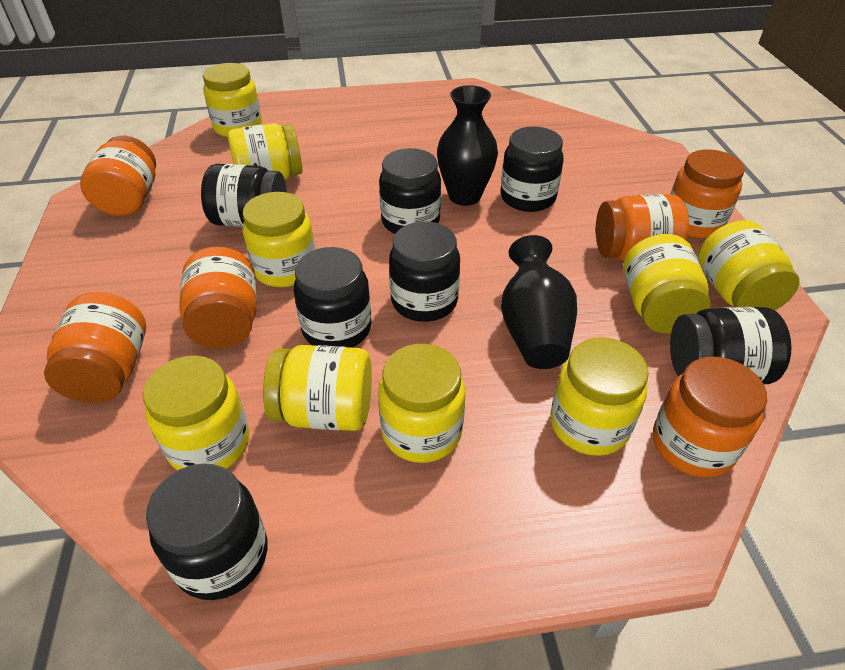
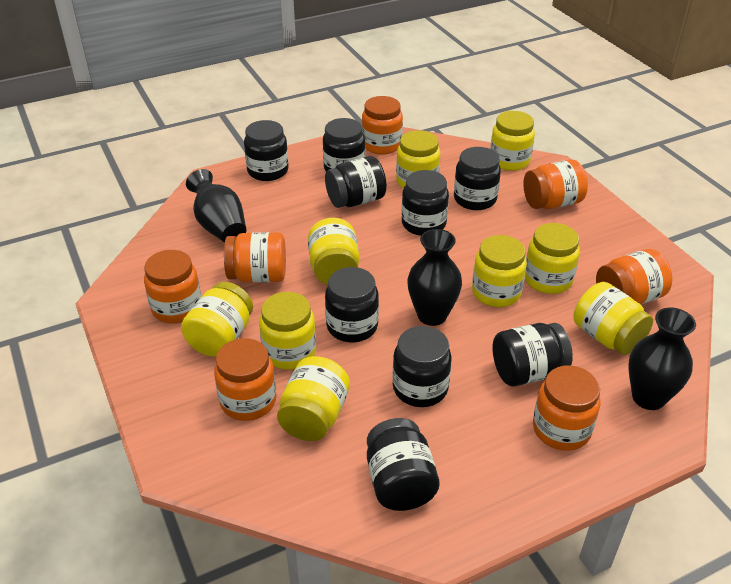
black jar: 7 -> 9
black vase: 2 -> 3
orange jar: 6 -> 7

